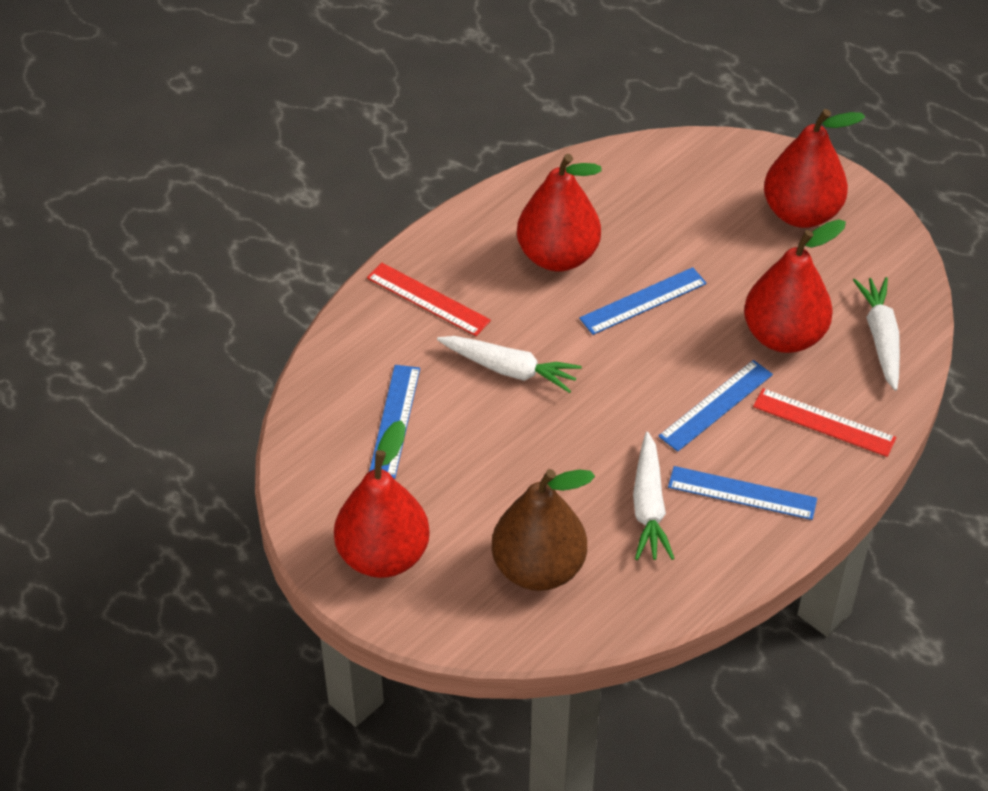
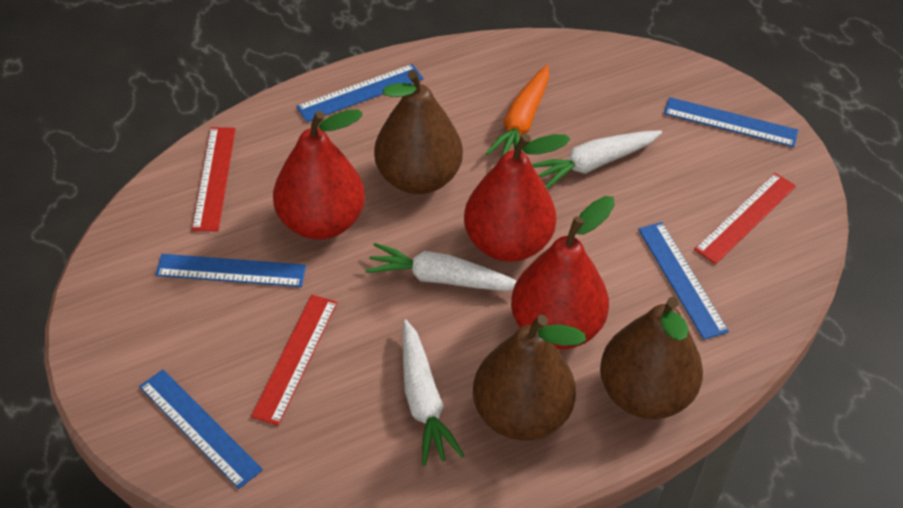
blue ruler: 4 -> 5
brown pear: 1 -> 3
orange carrot: 0 -> 1
red pear: 4 -> 3
red ruler: 2 -> 3

